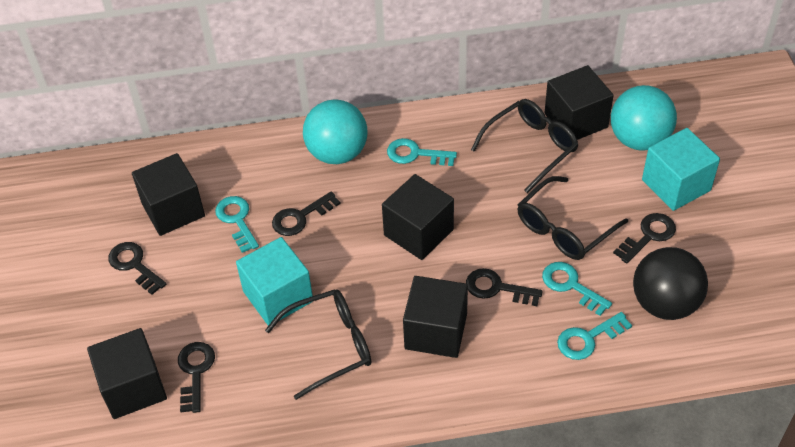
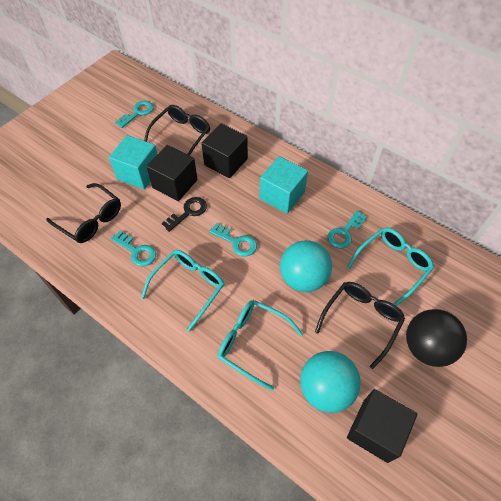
black cube: 5 -> 3
black key: 5 -> 1
turquoise glasses: 0 -> 3

